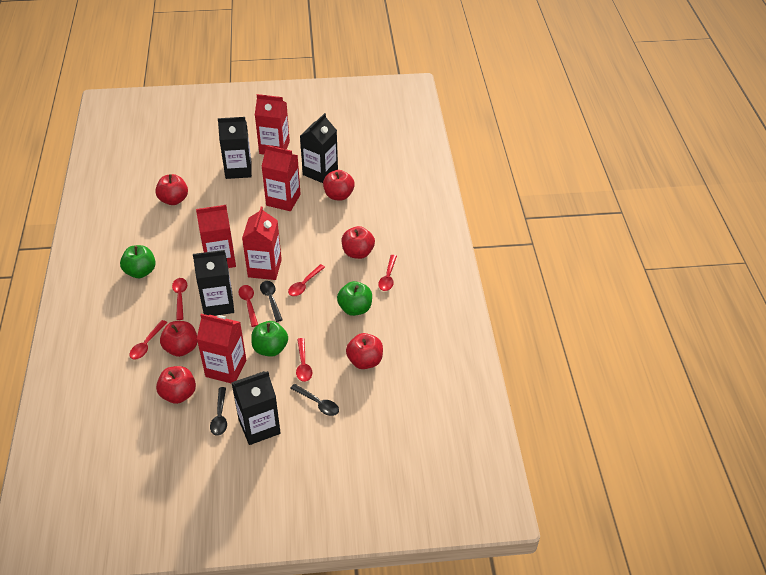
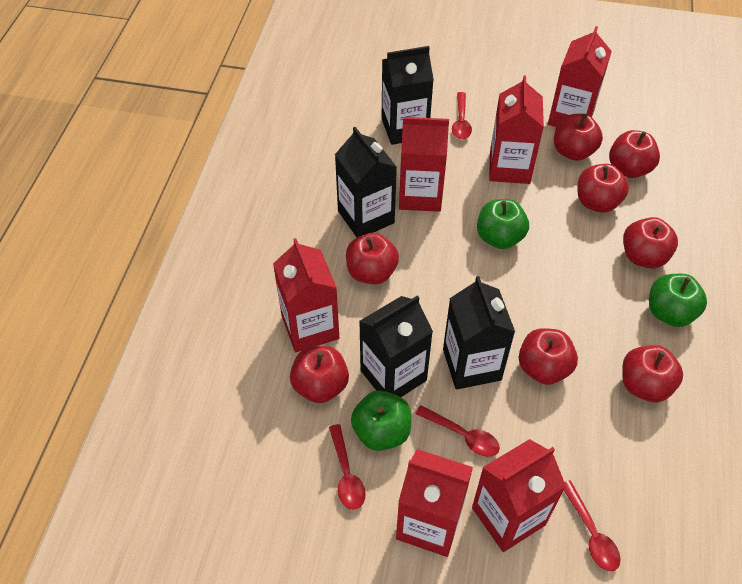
black spoon: 3 -> 0
red apple: 6 -> 8
red carton: 5 -> 6
red spoon: 6 -> 4

